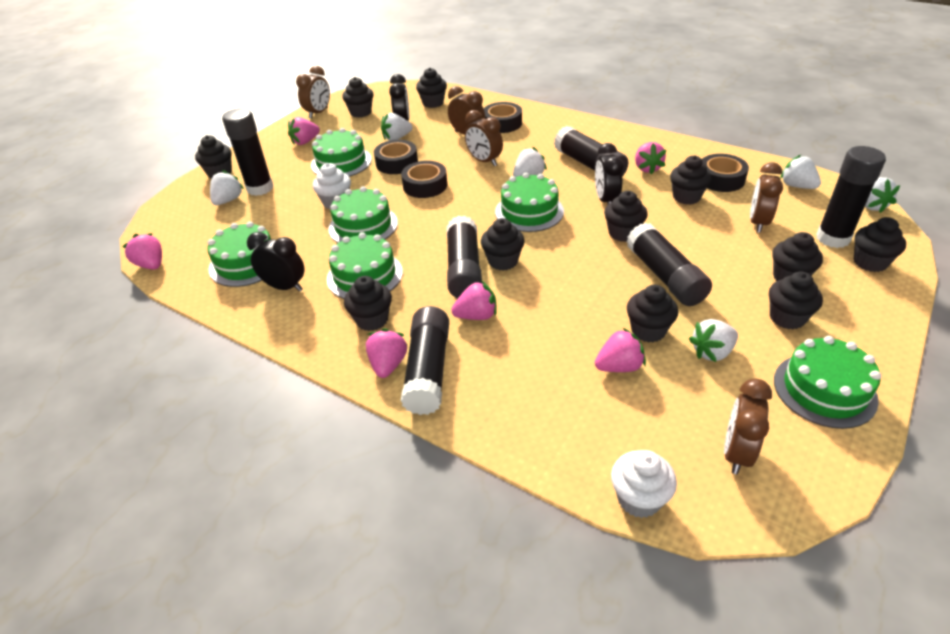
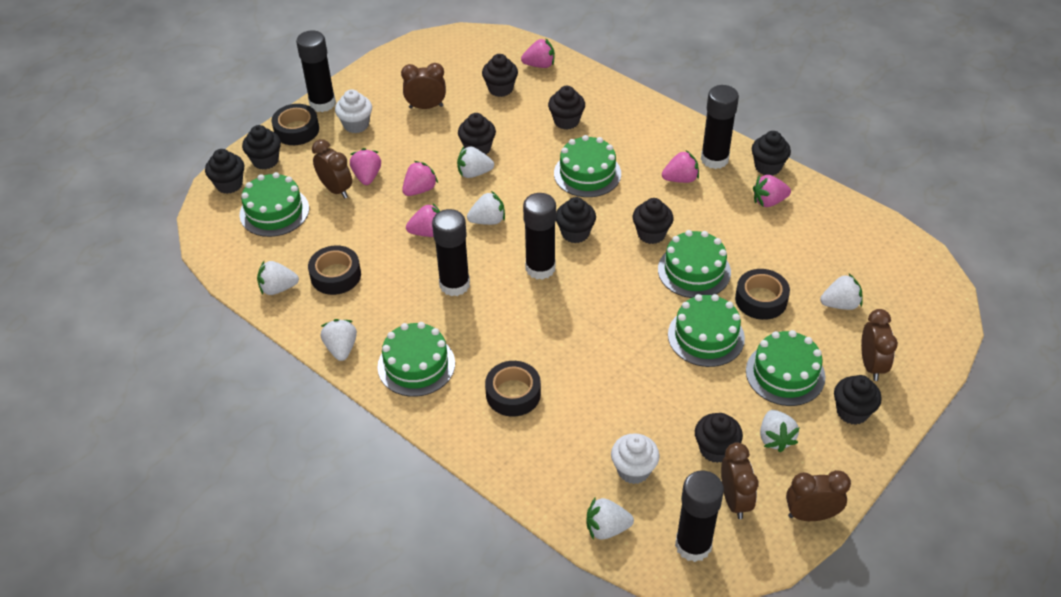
black clock: 3 -> 0
black cupcake: 11 -> 10
black glue stick: 6 -> 5
white strawberry: 6 -> 7

